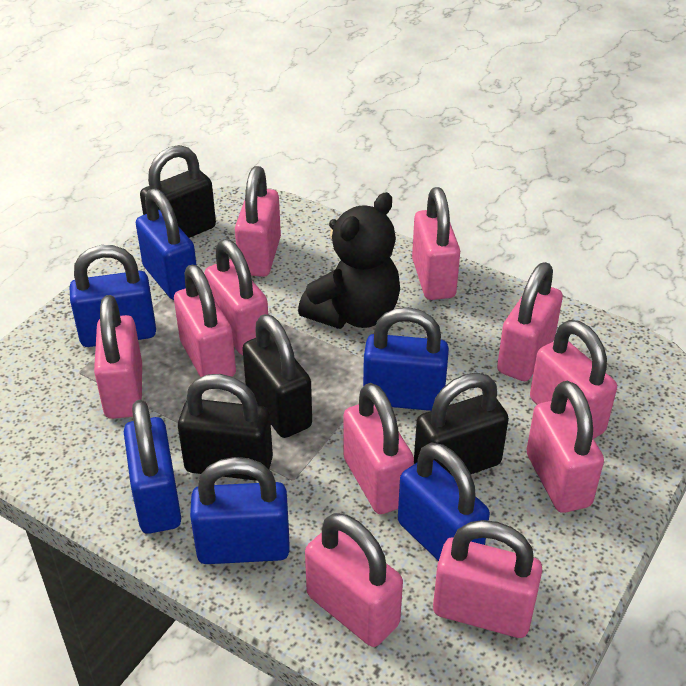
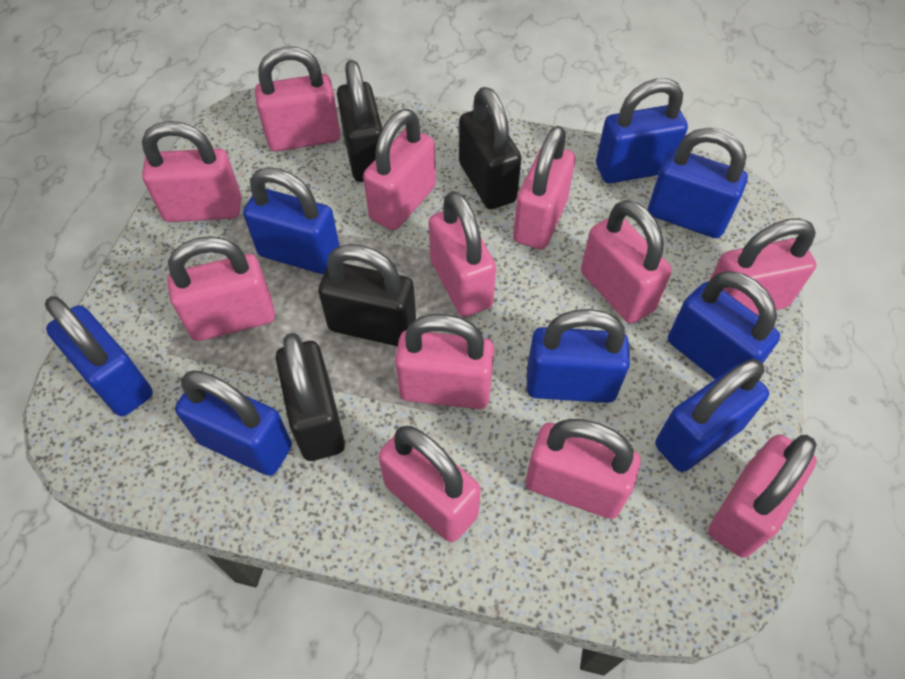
black teddy bear: 1 -> 0
blue padlock: 6 -> 8
pink padlock: 11 -> 12

